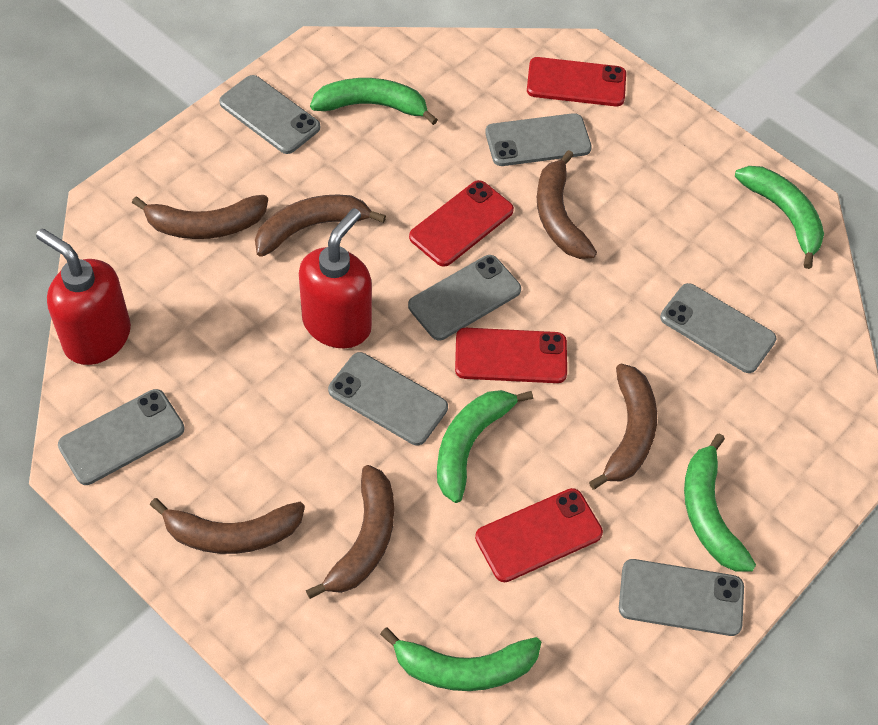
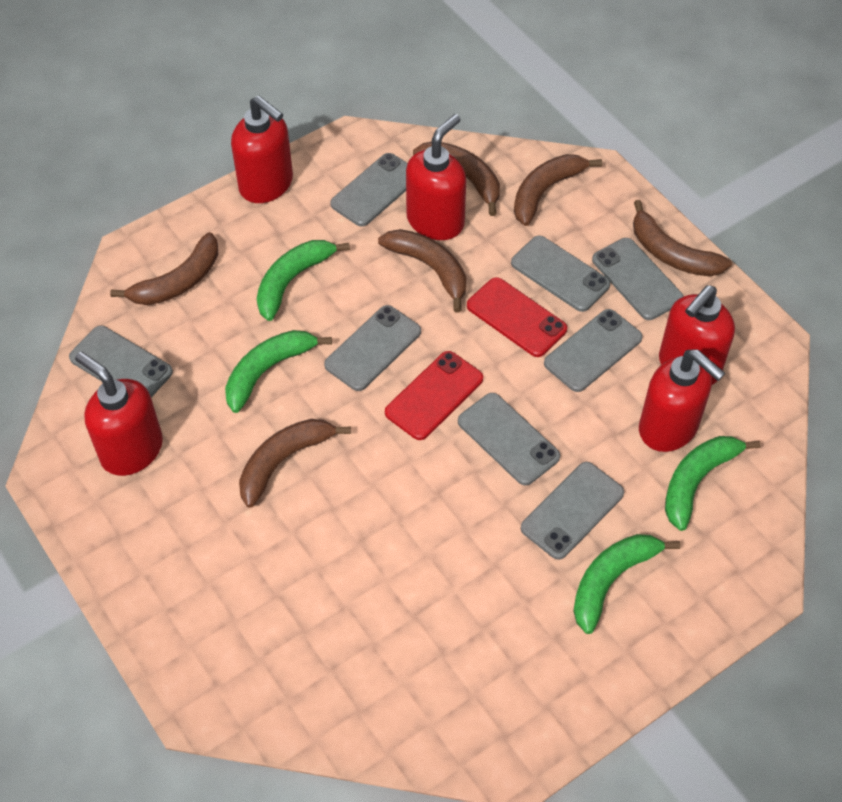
green banana: 5 -> 4
grey phone: 7 -> 8
red phone: 4 -> 2
red soap dispenser: 2 -> 5

